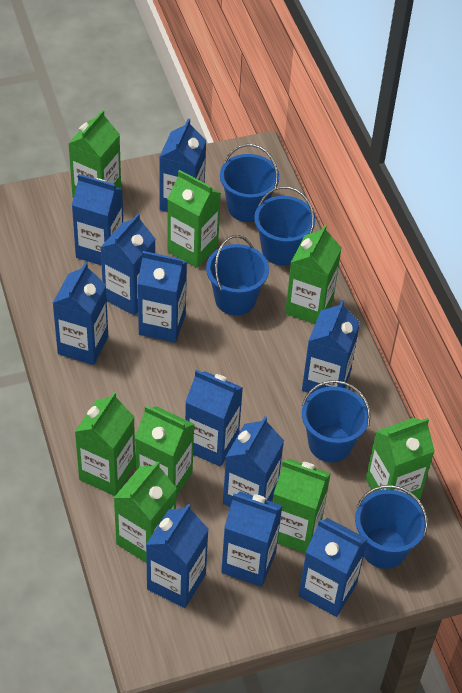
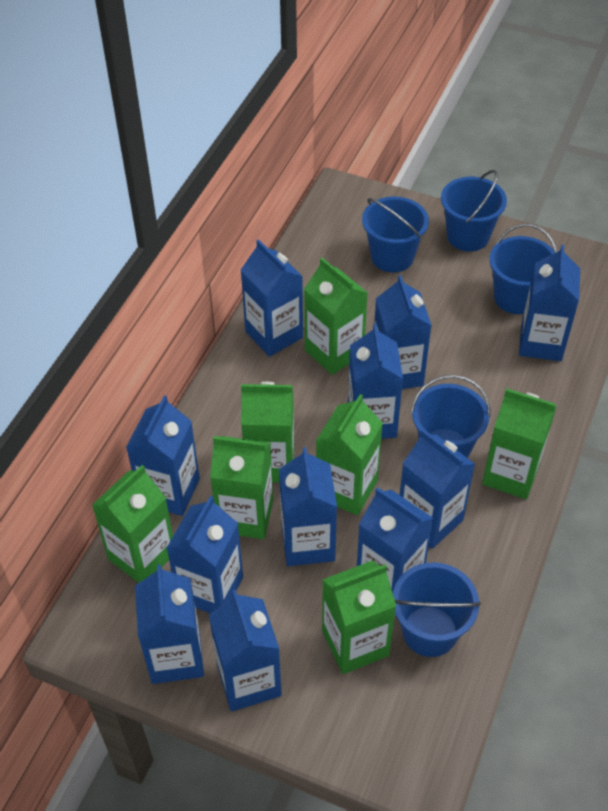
green carton: 8 -> 7

